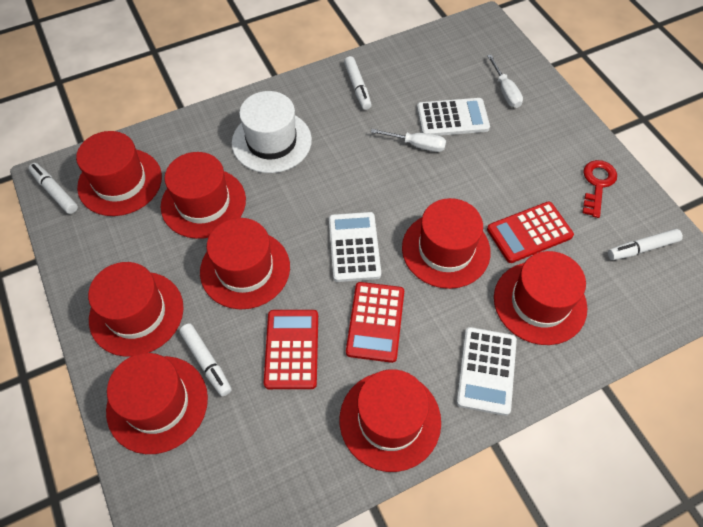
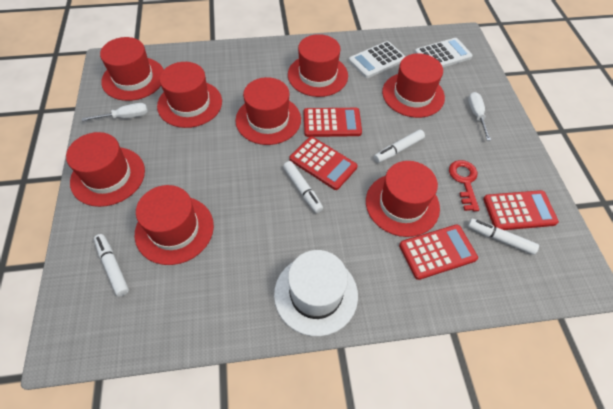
red calculator: 3 -> 4
white calculator: 3 -> 2

